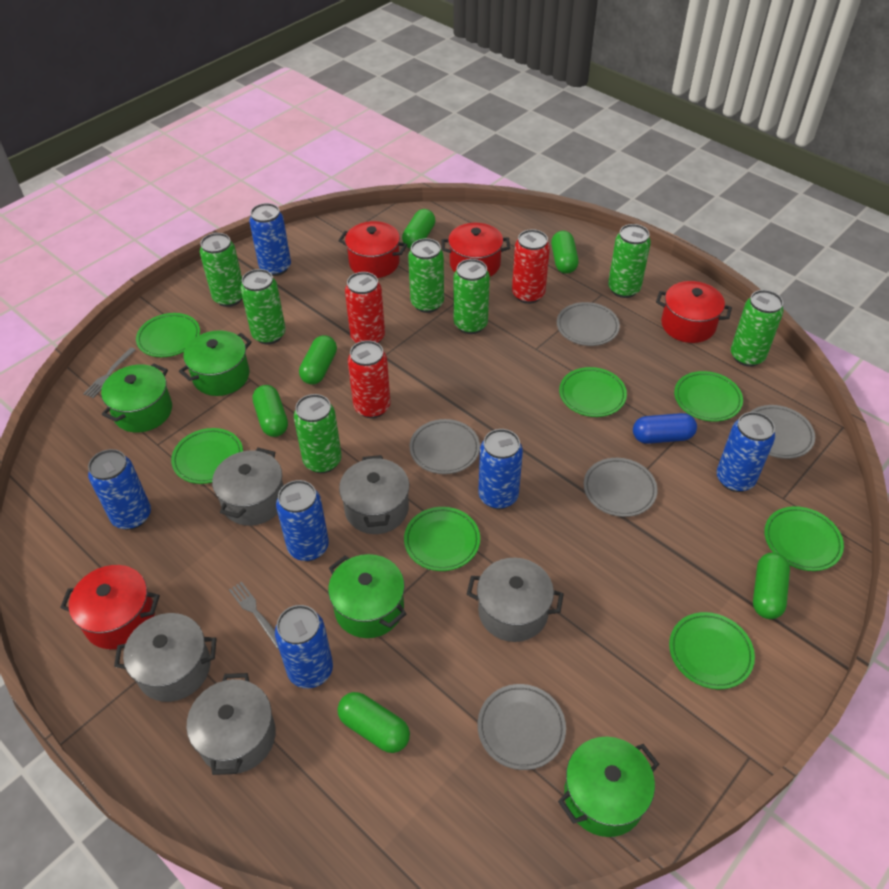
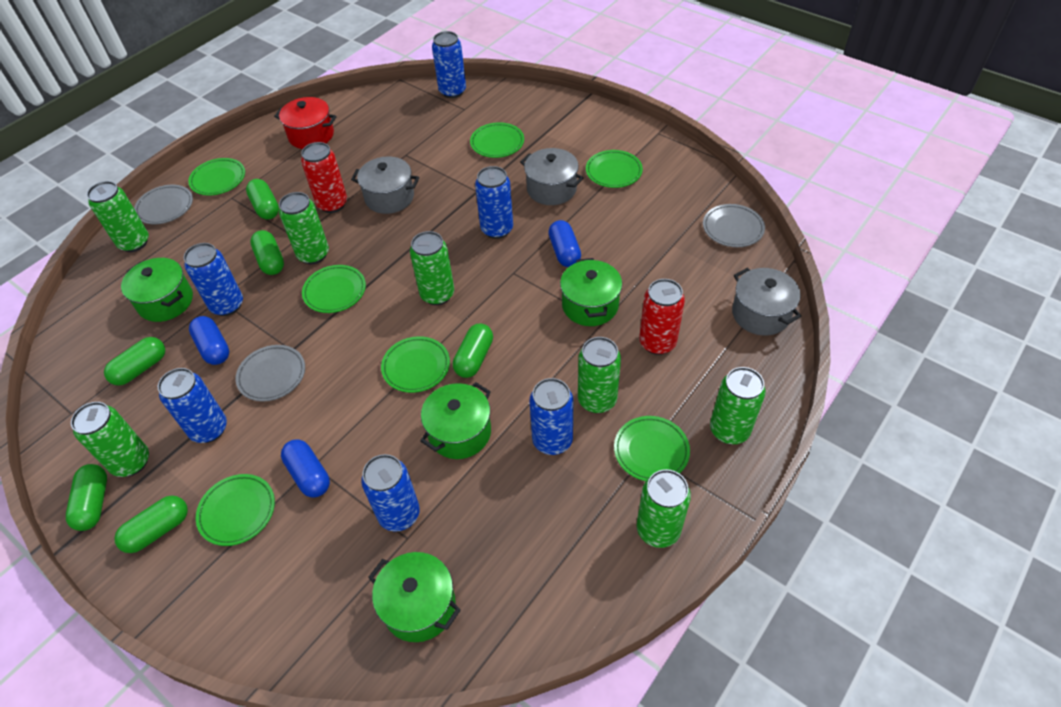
blue capsule: 1 -> 3
grey fork: 2 -> 0
grey plate: 5 -> 3
grey pot: 5 -> 3
red can: 3 -> 2
red pot: 4 -> 1

